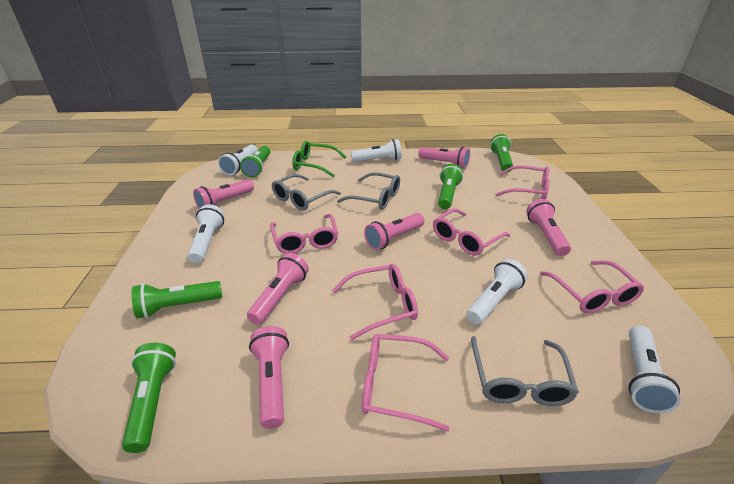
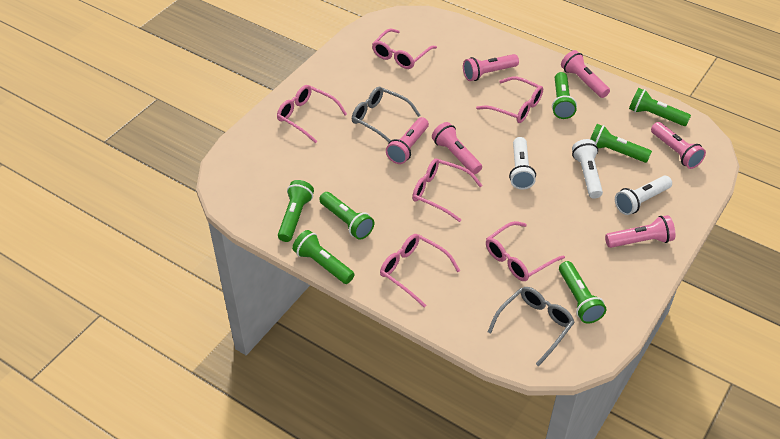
green flashlight: 5 -> 7
green glasses: 1 -> 0
grey glasses: 3 -> 2
white flashlight: 5 -> 3

